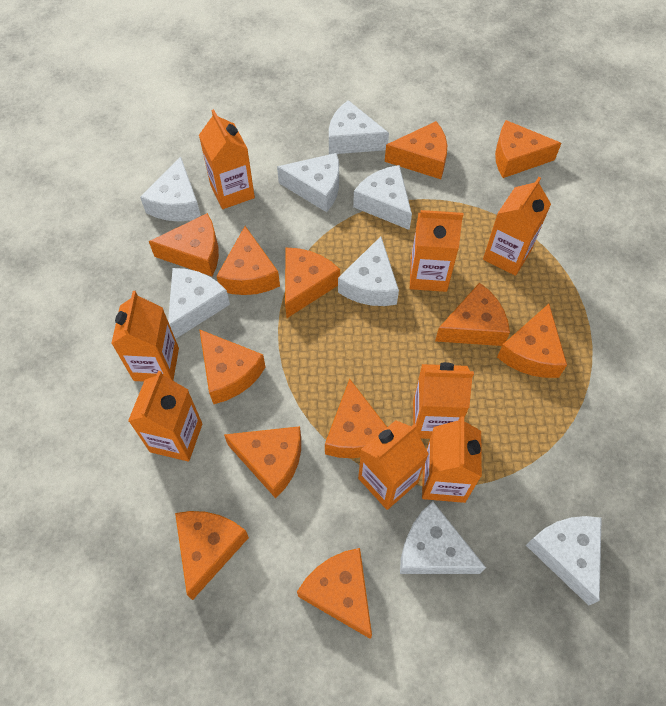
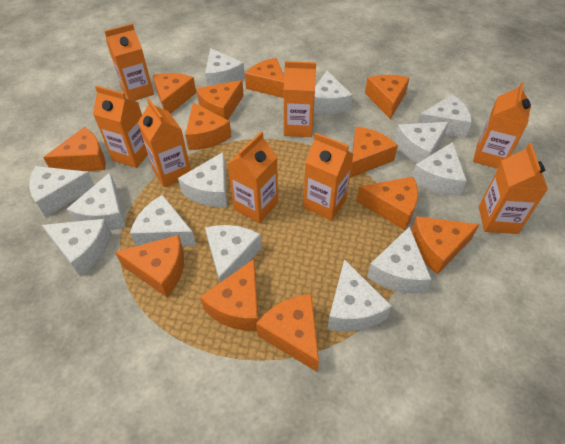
white cheese: 8 -> 13

